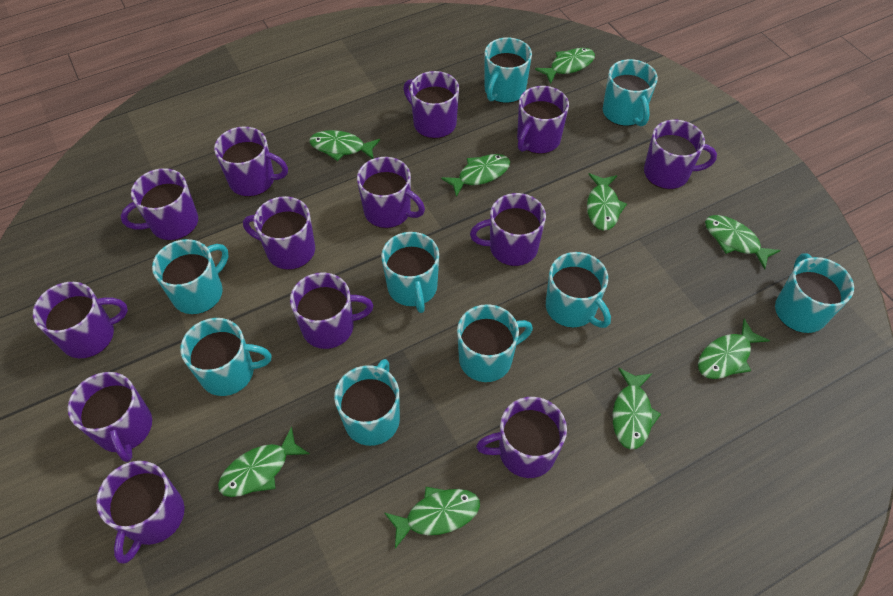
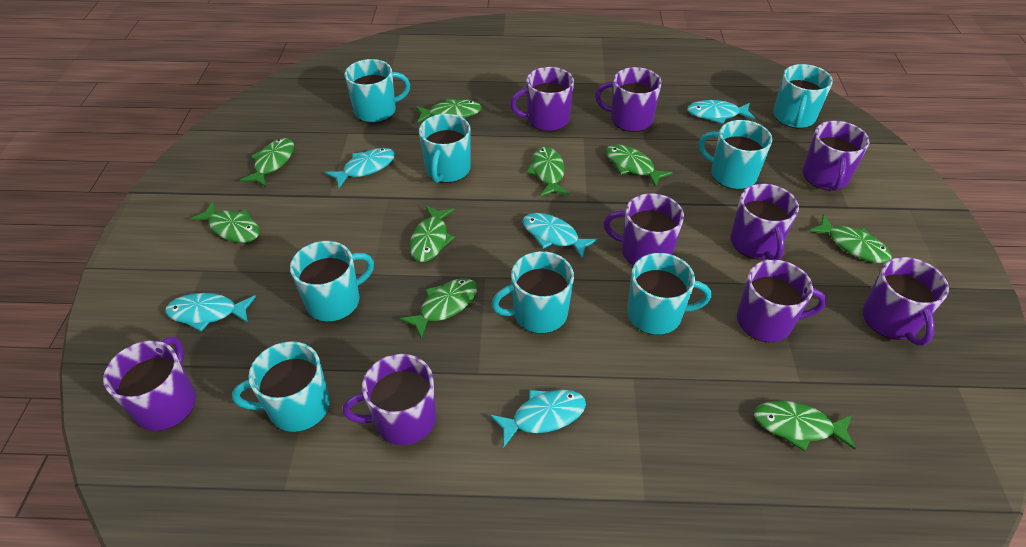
purple mug: 13 -> 9
turquoise fish: 0 -> 5
turquoise mug: 9 -> 8

